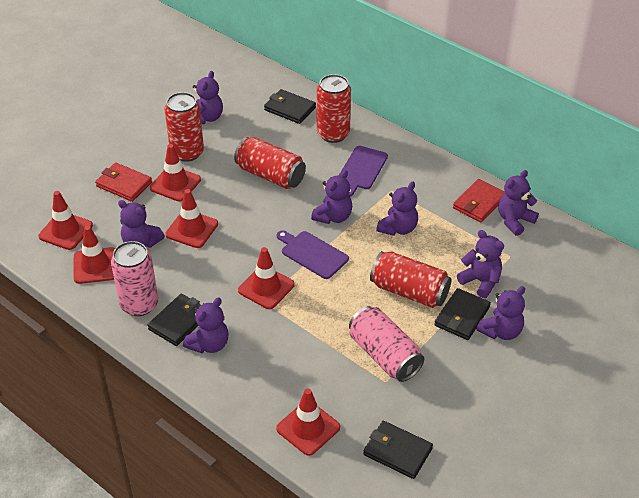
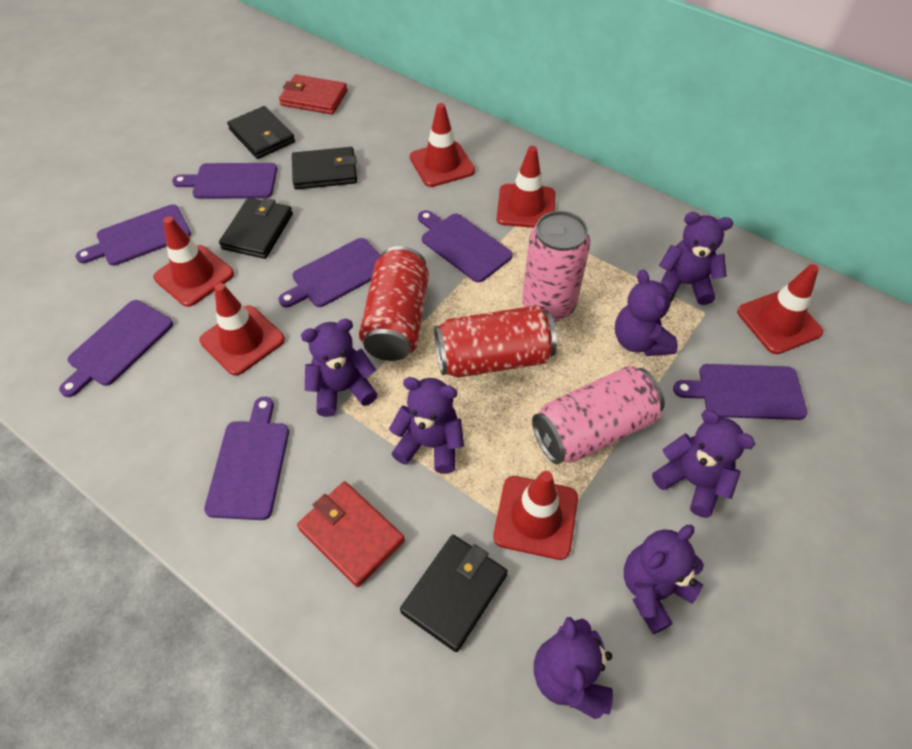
purple cutting board: 2 -> 7
purple teddy bear: 8 -> 7
red can: 4 -> 2

